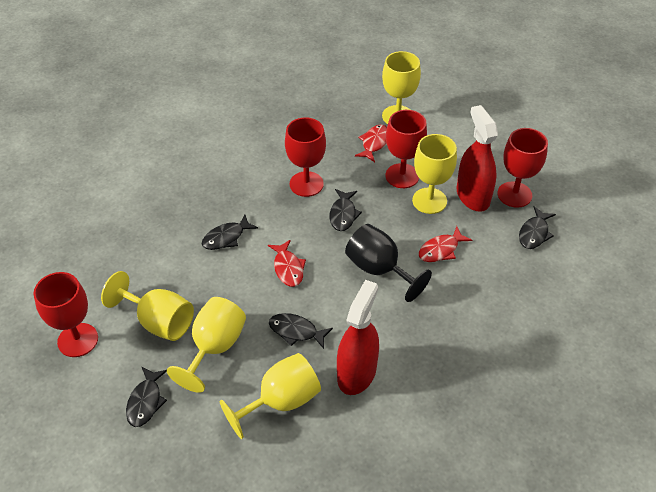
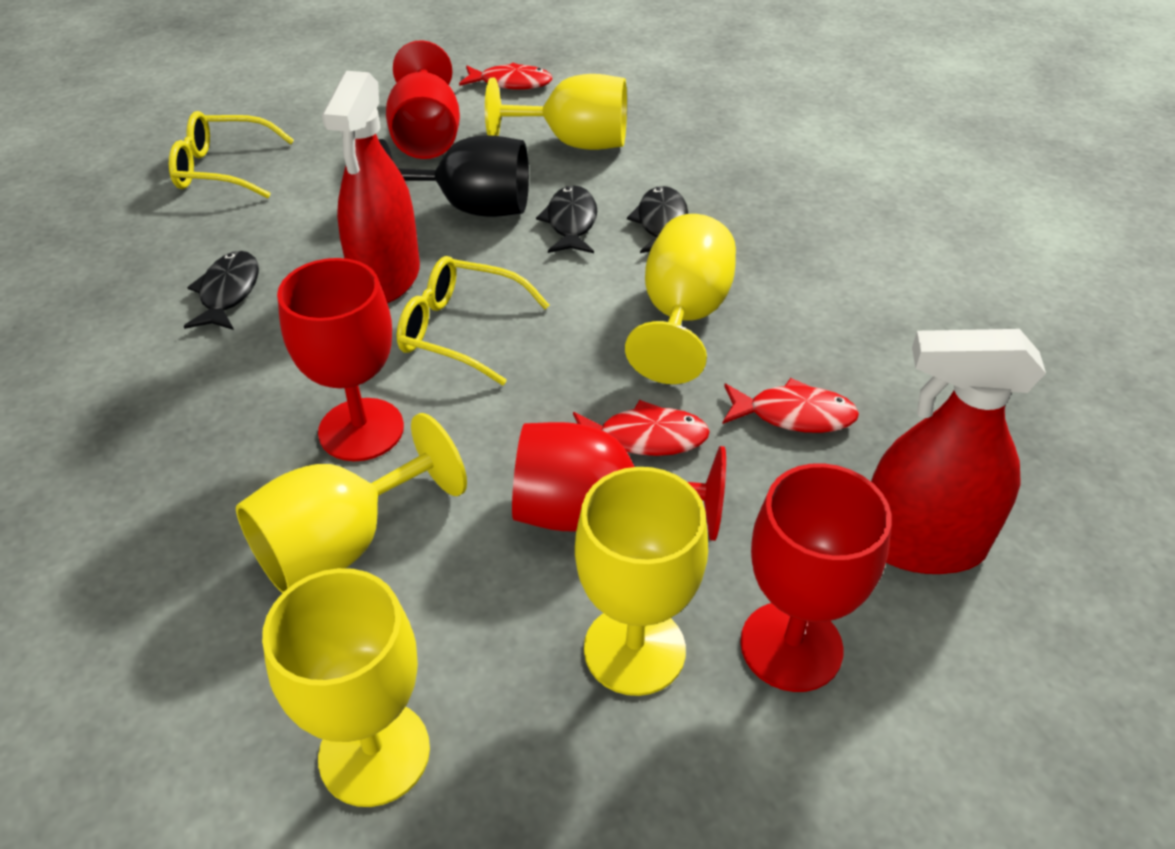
black fish: 5 -> 3
yellow glasses: 0 -> 2

